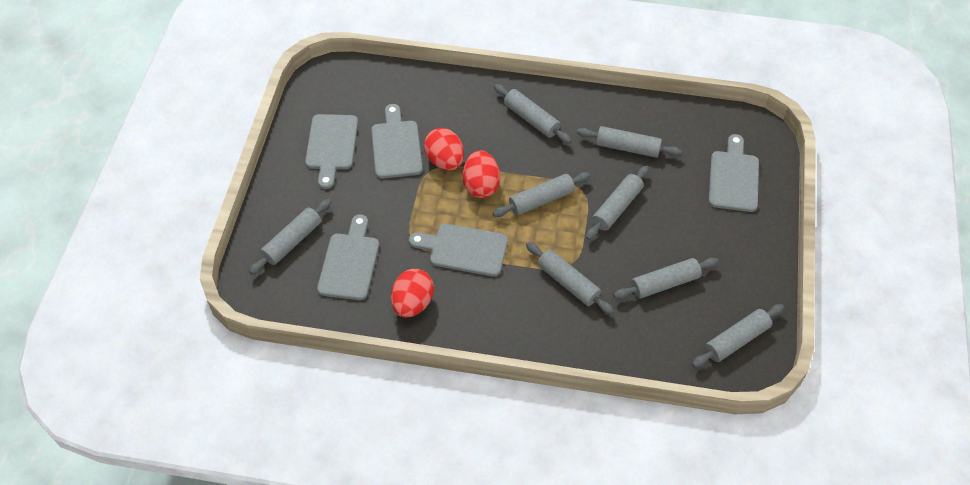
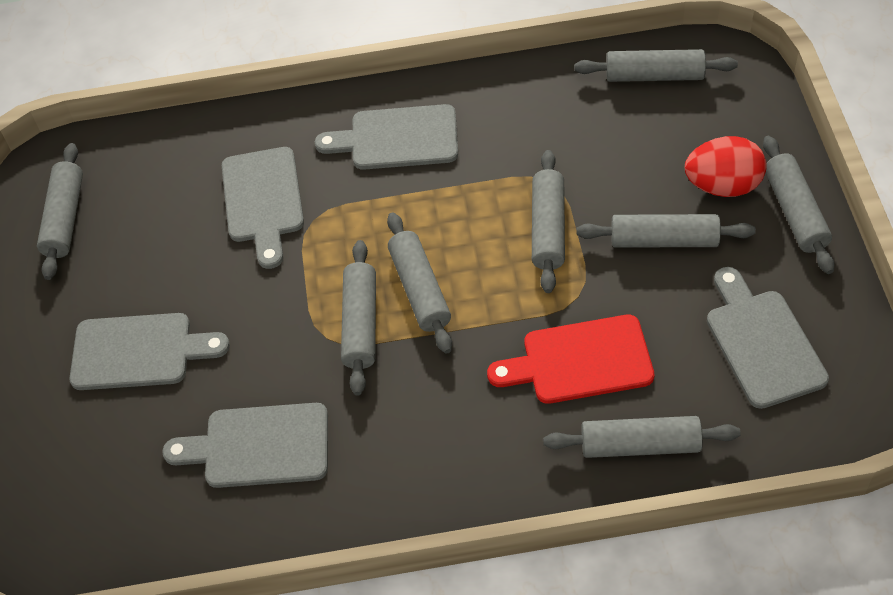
red cutting board: 0 -> 1
red egg: 3 -> 1

